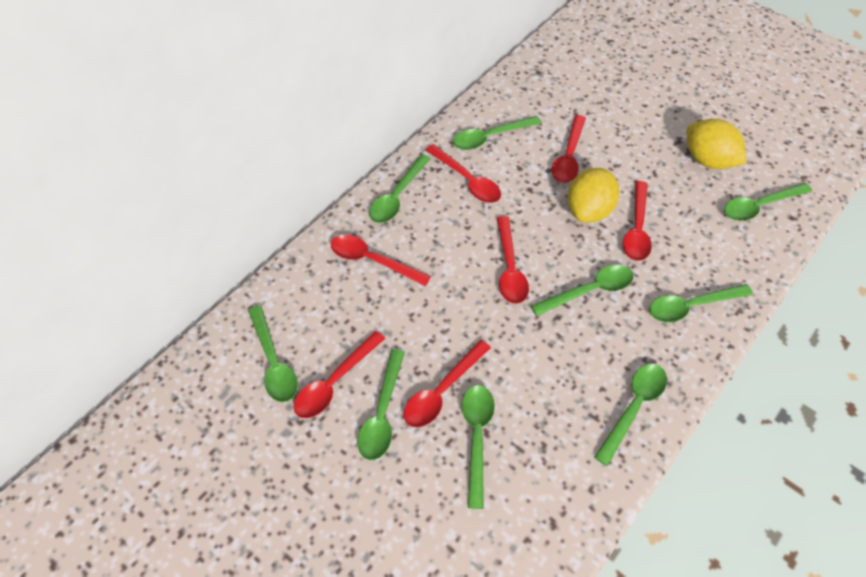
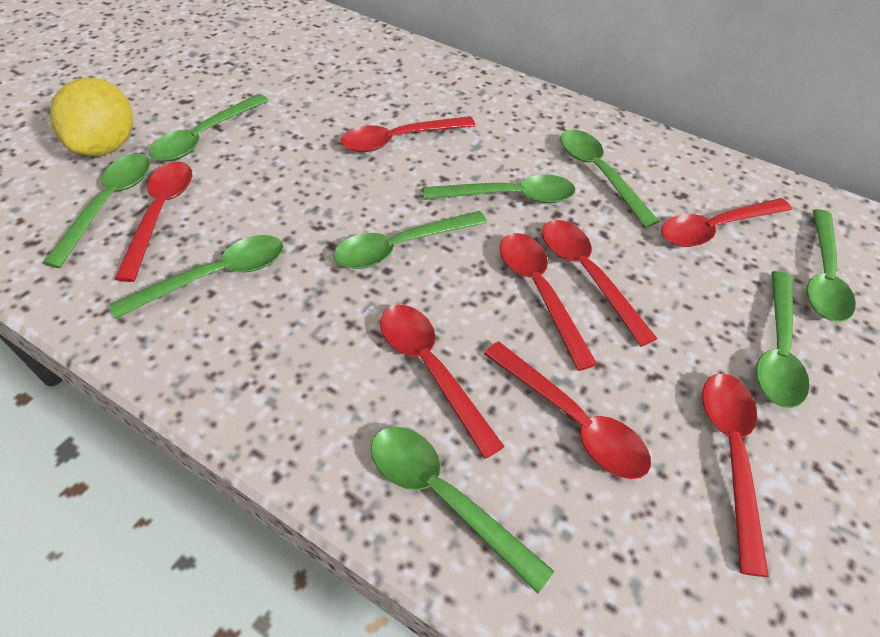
red spoon: 7 -> 8
yellow lemon: 2 -> 1

